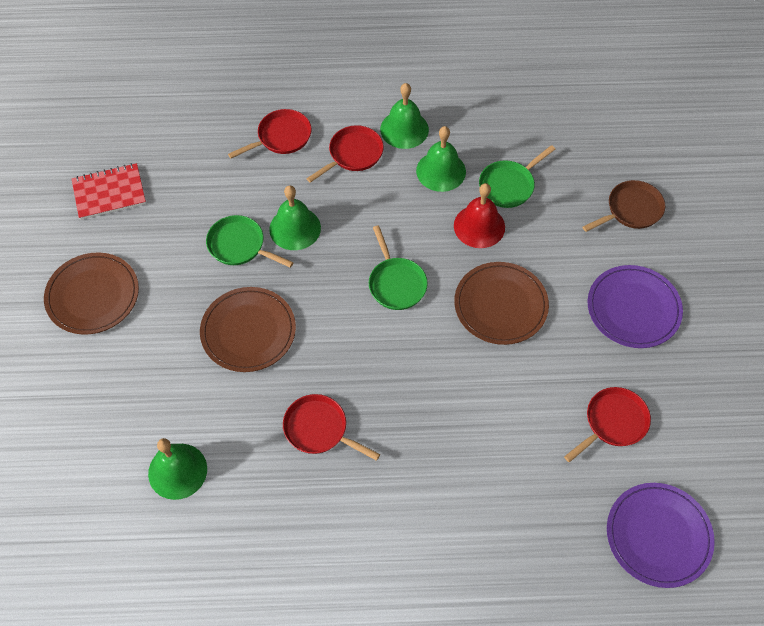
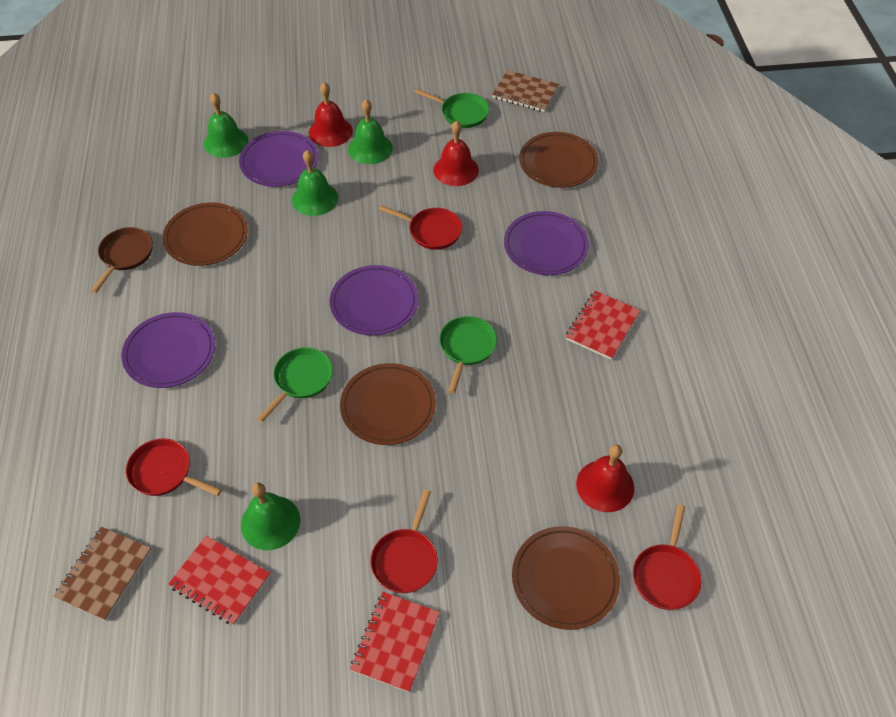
brown notebook: 0 -> 2
brown plate: 3 -> 4
purple plate: 2 -> 4
red bell: 1 -> 3
red notebook: 1 -> 3

